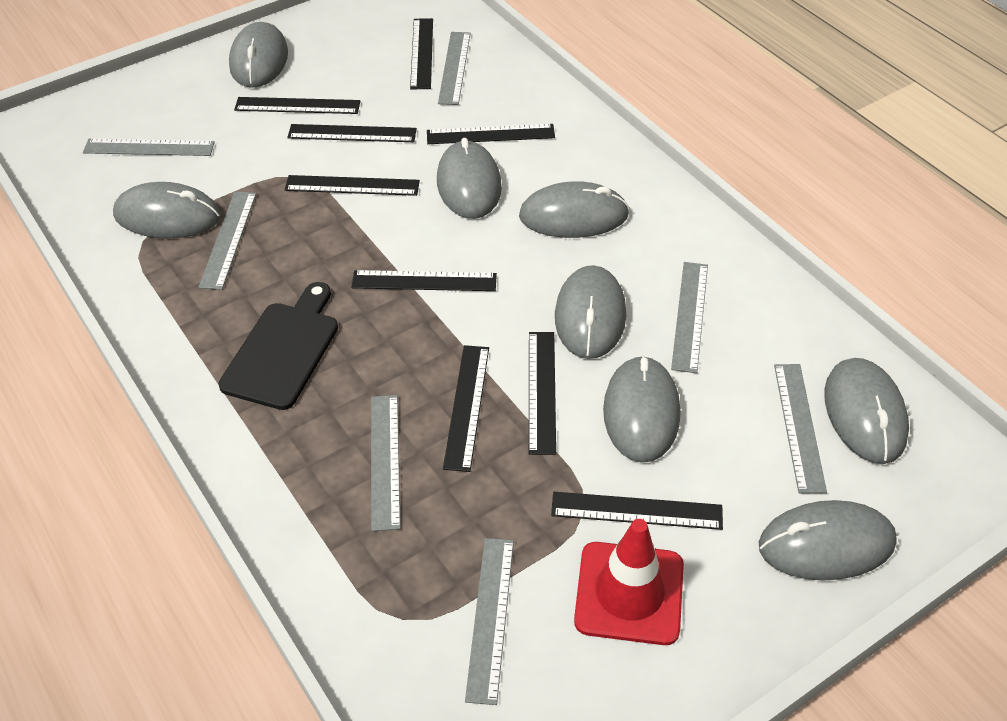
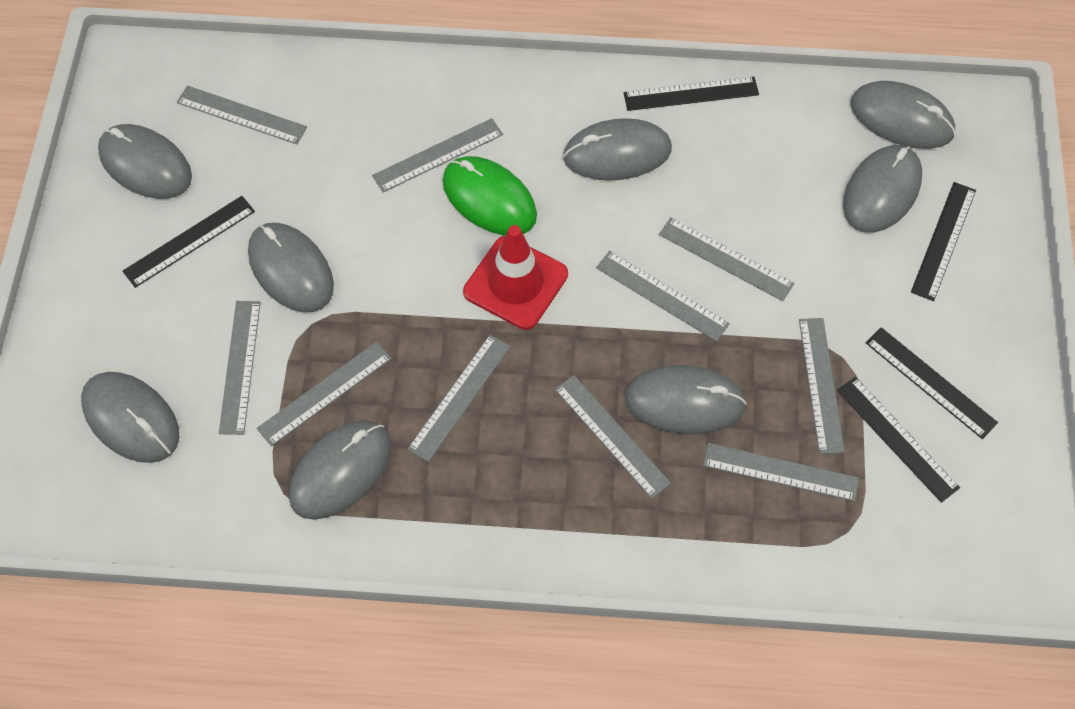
black cutting board: 1 -> 0
black ruler: 9 -> 5
green mouse: 0 -> 1
grey ruler: 7 -> 10

